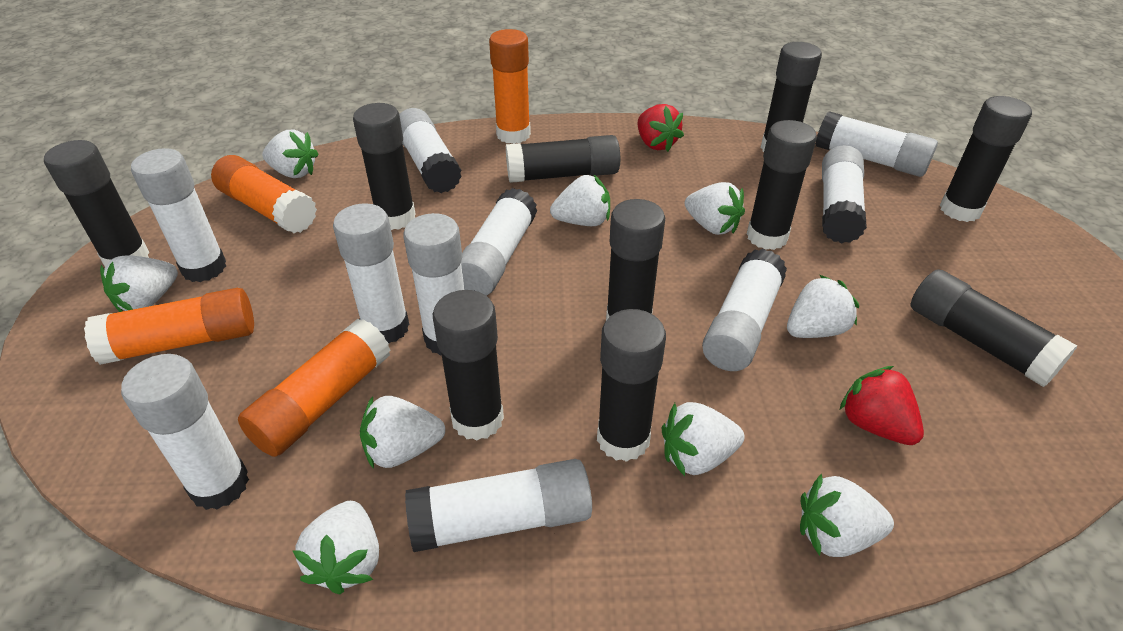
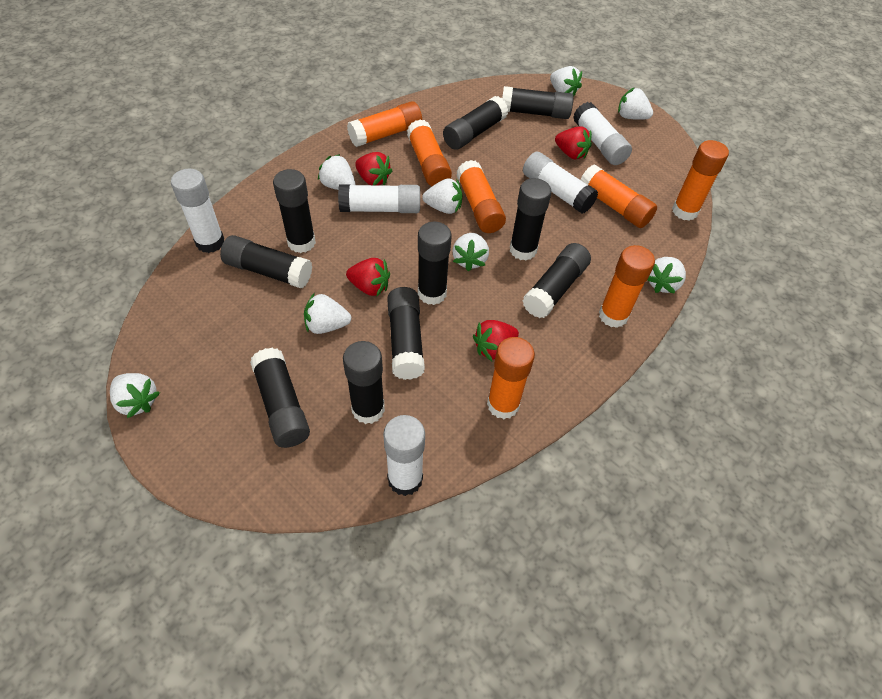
orange glue stick: 4 -> 7
red strawberry: 2 -> 4
white glue stick: 10 -> 5
white strawberry: 9 -> 8

